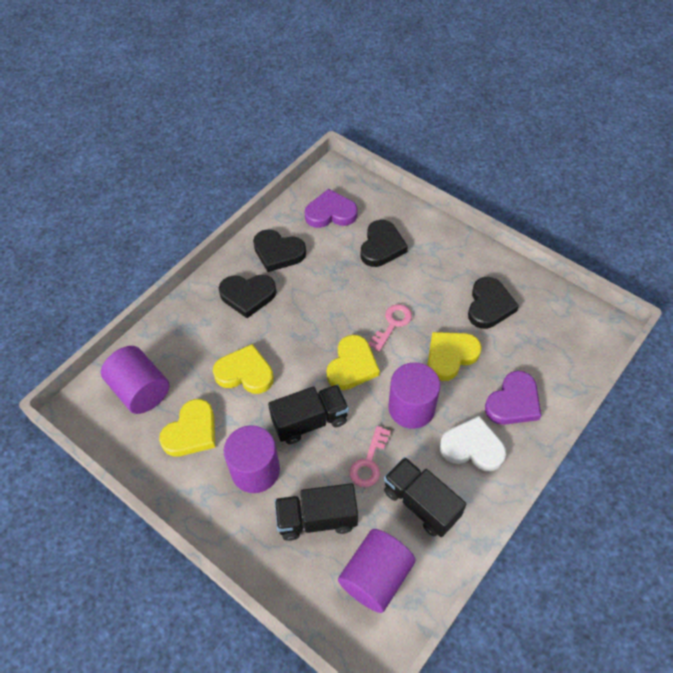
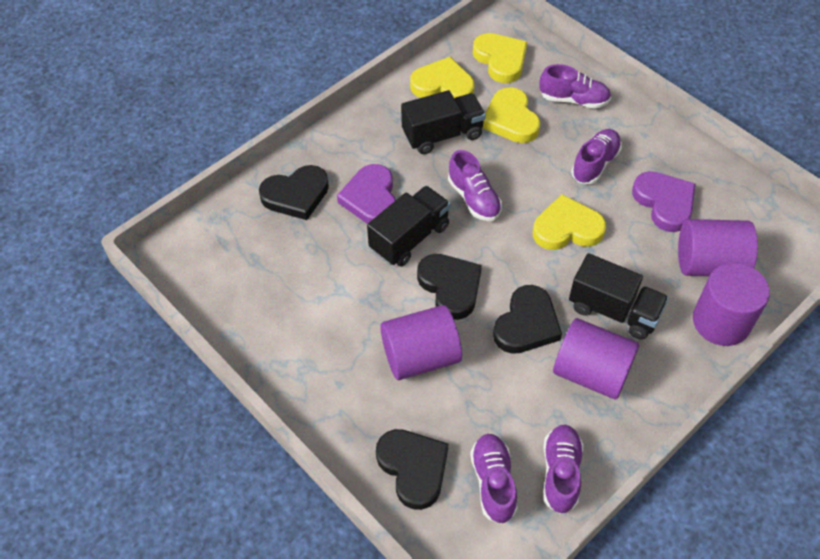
pink key: 2 -> 0
purple shoe: 0 -> 5
white heart: 1 -> 0

